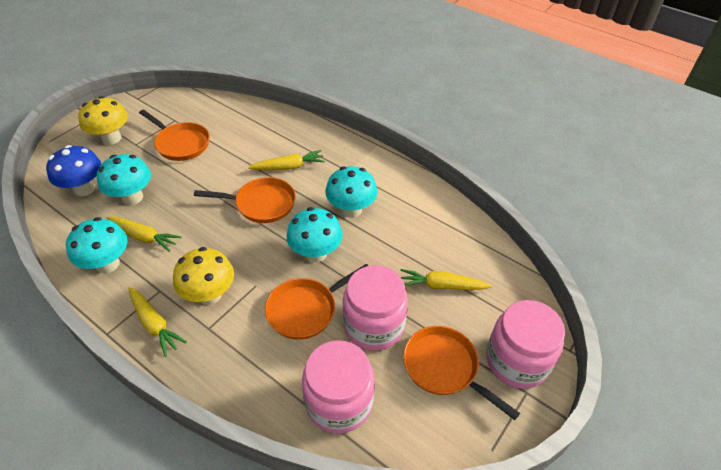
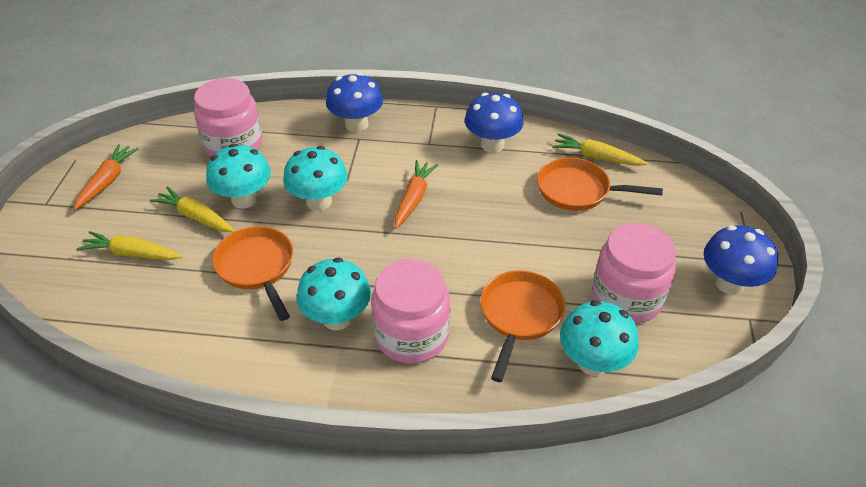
blue mushroom: 1 -> 3
orange carrot: 0 -> 2
orange pan: 4 -> 3
yellow carrot: 4 -> 3
yellow mushroom: 2 -> 0

